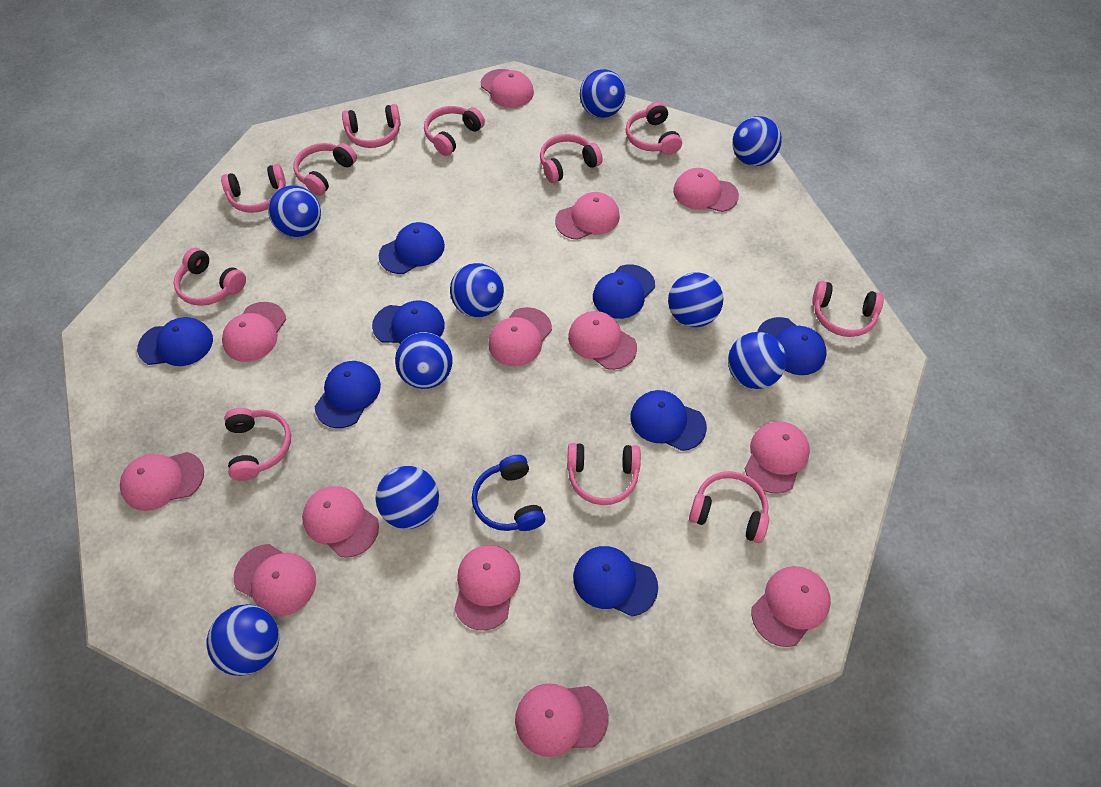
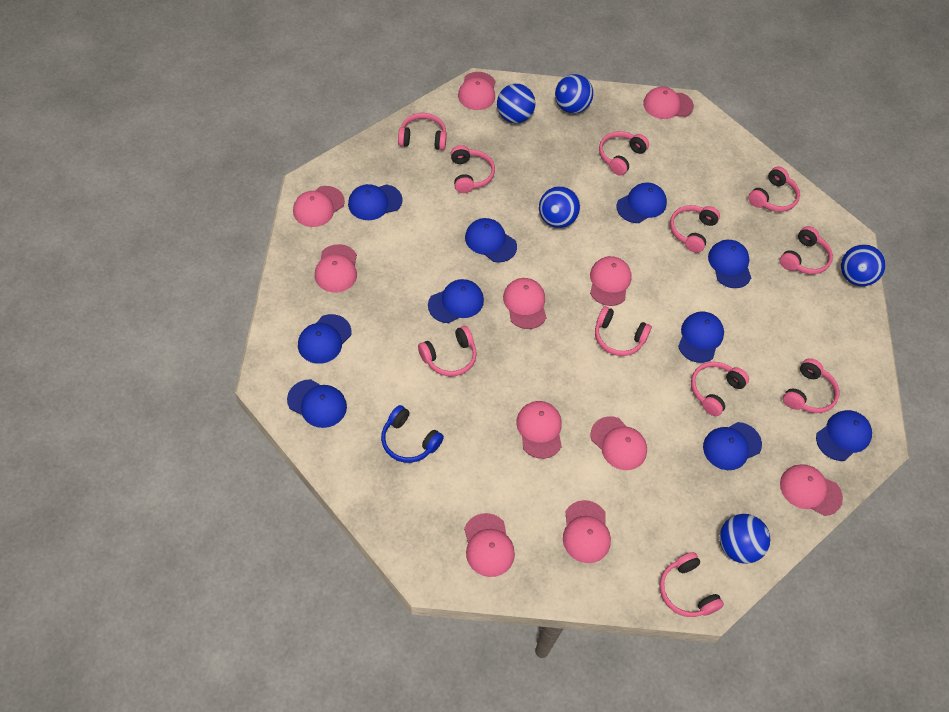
blue ball: 9 -> 5
blue cap: 8 -> 10
pink cap: 13 -> 11

